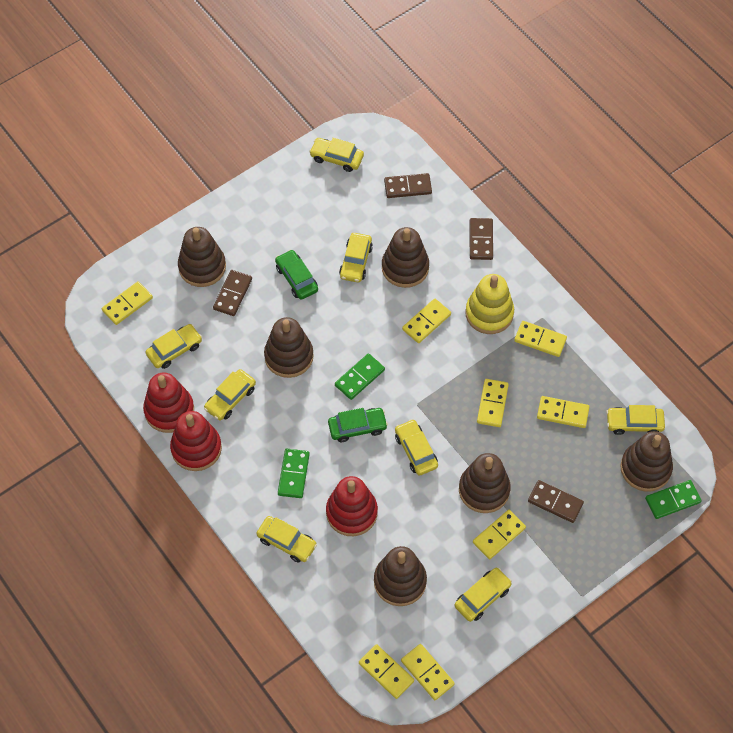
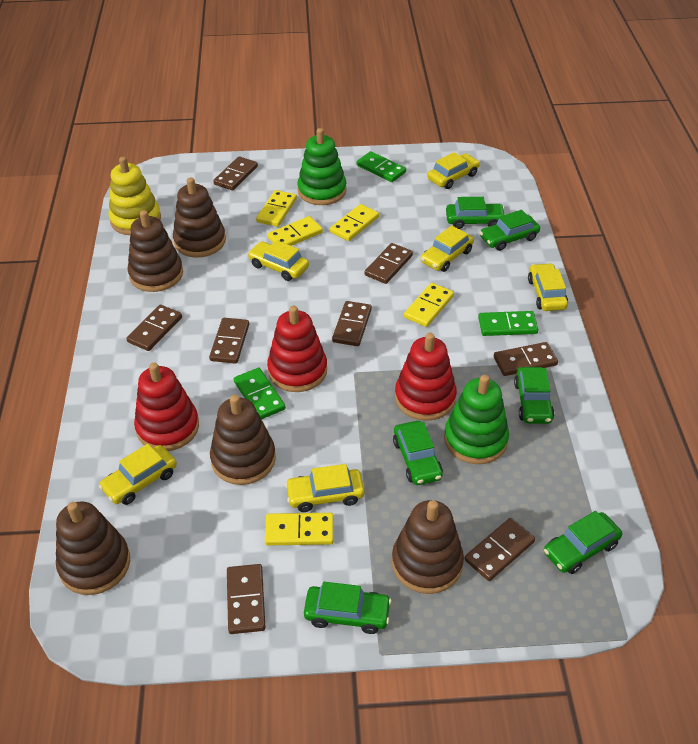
brown domino: 4 -> 8
brown stacking toy: 6 -> 5
green car: 2 -> 6
green stacking toy: 0 -> 2
yellow car: 8 -> 6
yellow domino: 8 -> 5

